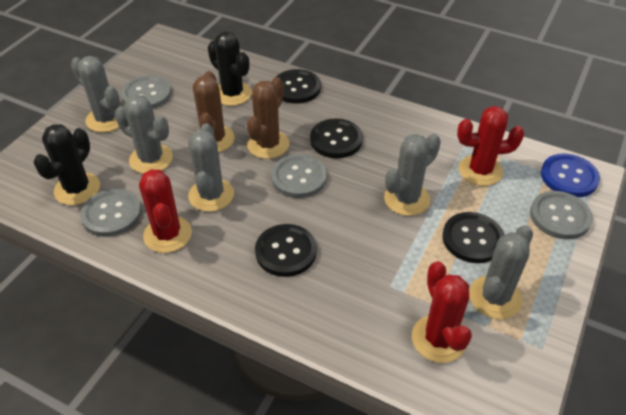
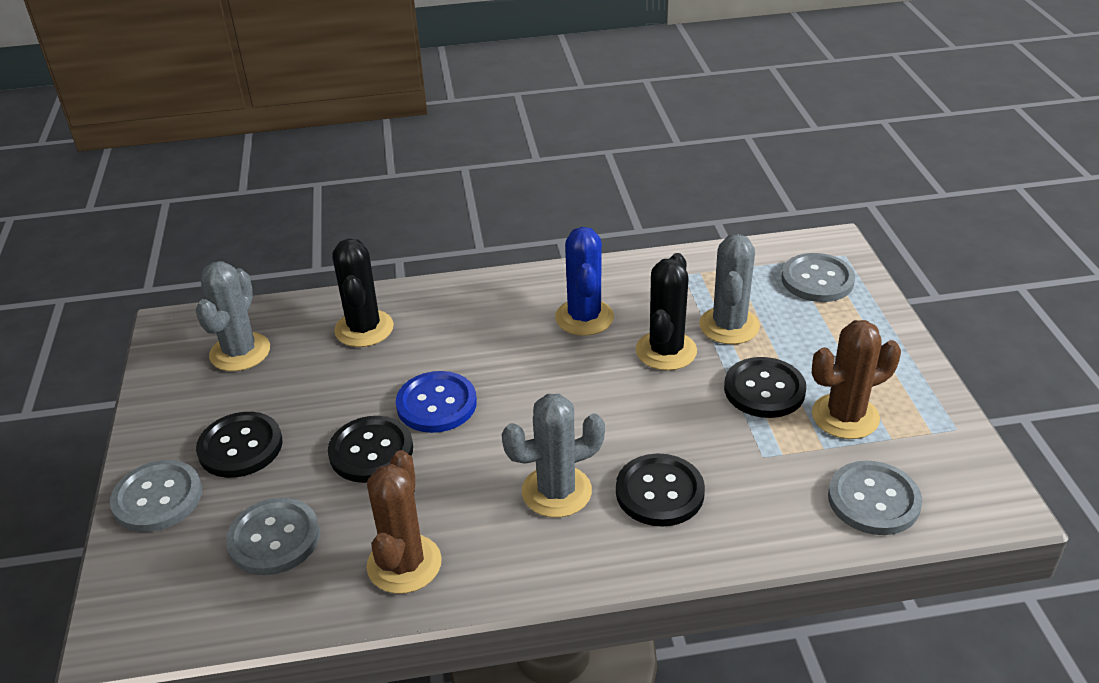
blue cactus: 0 -> 1
grey cactus: 5 -> 3
red cactus: 3 -> 0

